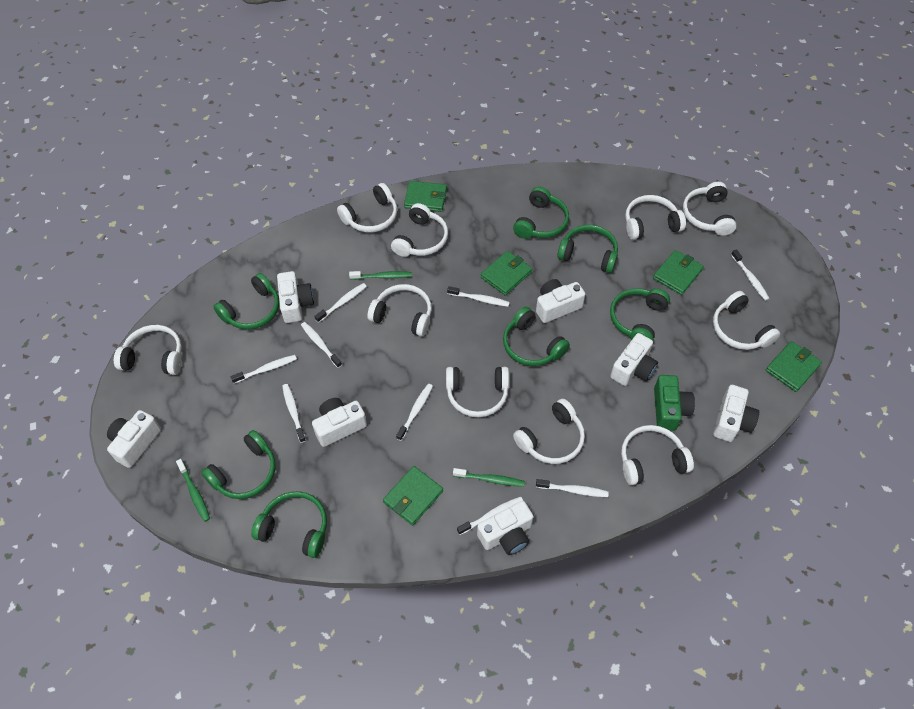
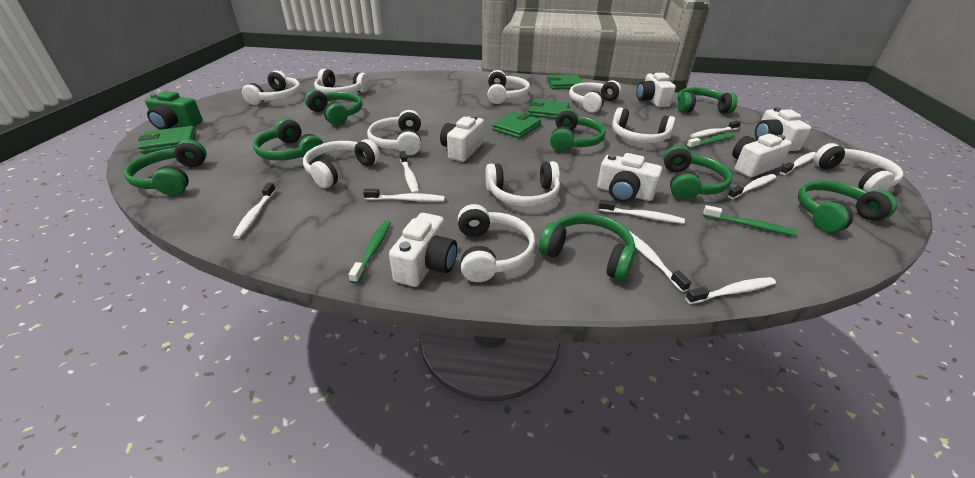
green headphones: 7 -> 8
green wallet: 5 -> 4
white camera: 7 -> 6

